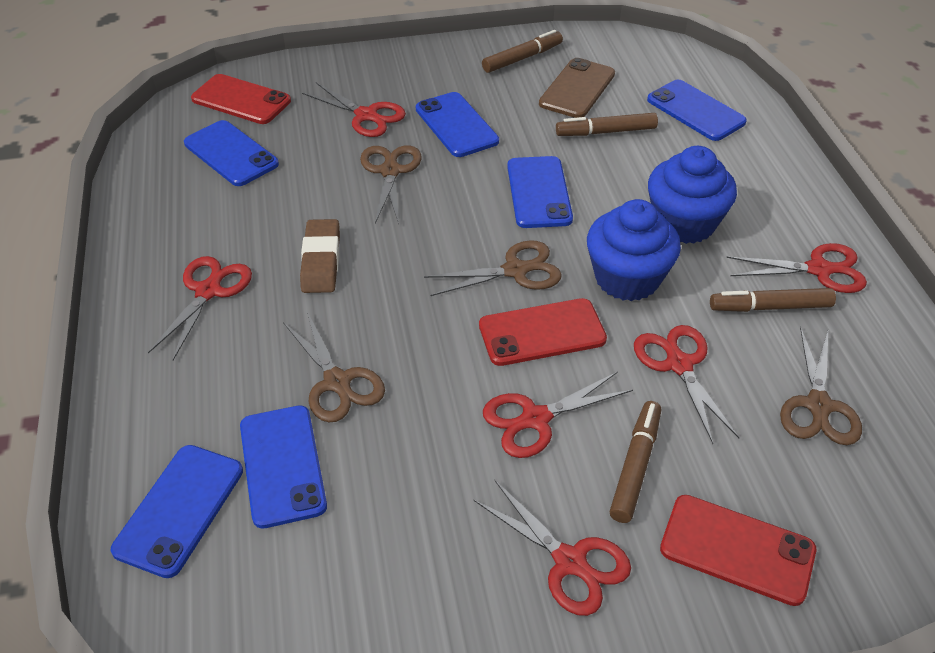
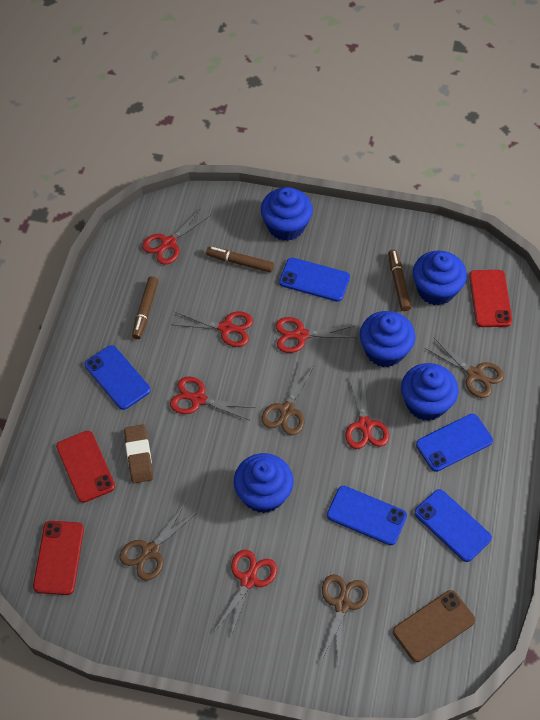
blue cupcake: 2 -> 5
blue phone: 6 -> 5
brown marker: 4 -> 3

